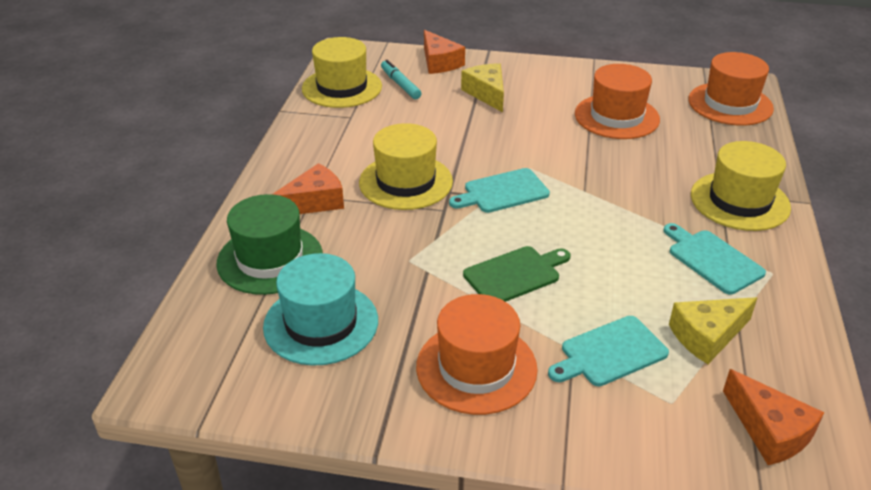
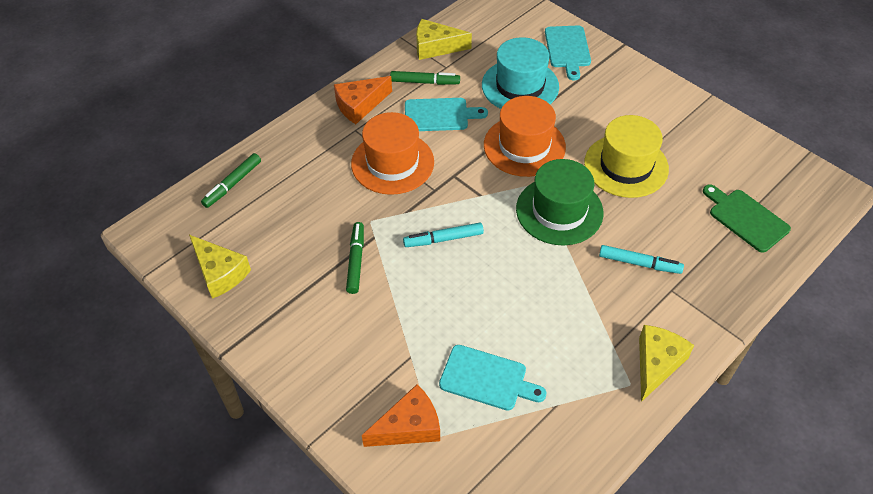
green marker: 0 -> 3
orange cheese: 3 -> 2
orange hat: 3 -> 2
turquoise marker: 1 -> 2
yellow cheese: 2 -> 3
yellow hat: 3 -> 1

